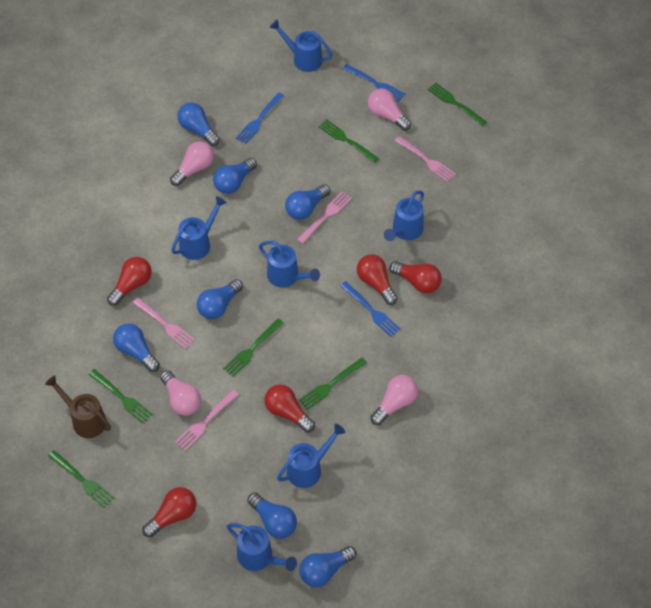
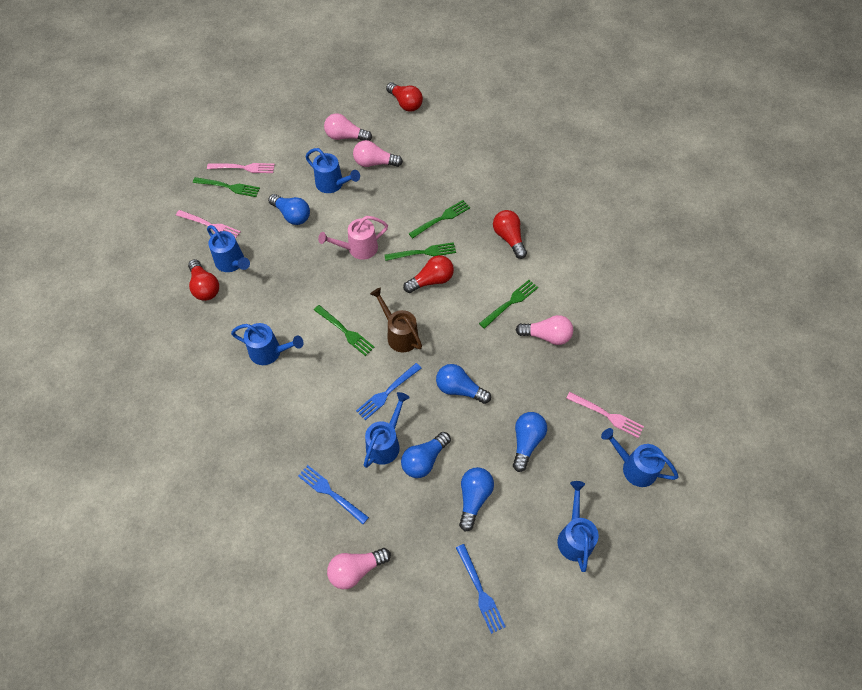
blue light bulb: 7 -> 5
green fork: 6 -> 5
pink fork: 4 -> 3
pink watering can: 0 -> 1
red light bulb: 5 -> 4

